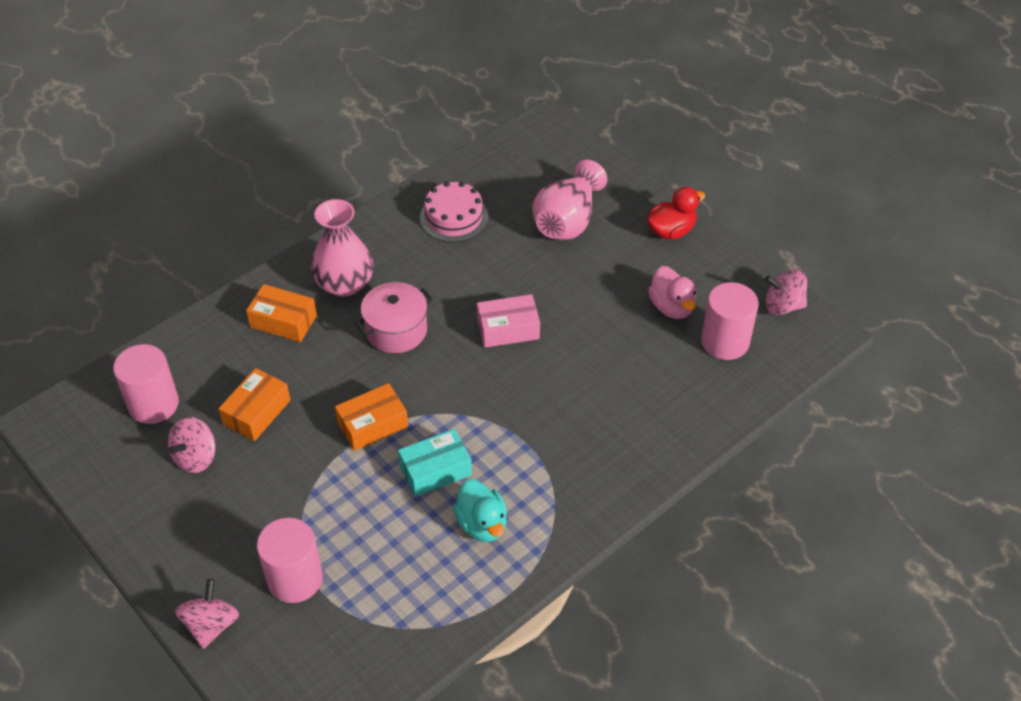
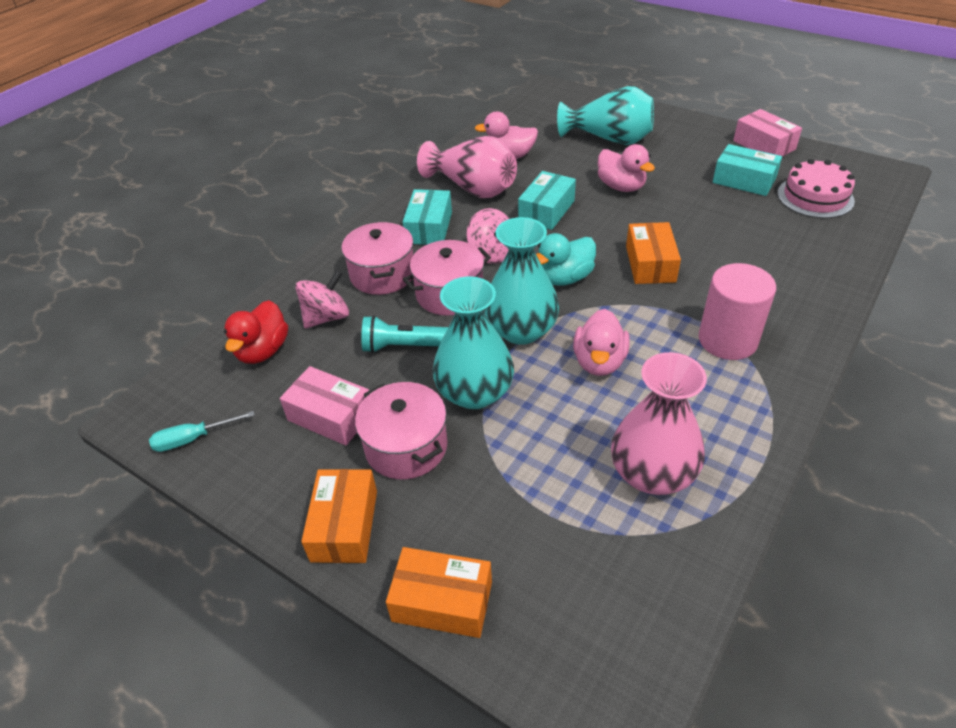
pink box: 1 -> 2
pink cylinder: 3 -> 1
pink duck: 1 -> 3
pink pot: 1 -> 3
pink spinning top: 3 -> 2
turquoise box: 1 -> 3
turquoise flashlight: 0 -> 1
turquoise screwdriver: 0 -> 1
turquoise vase: 0 -> 3

